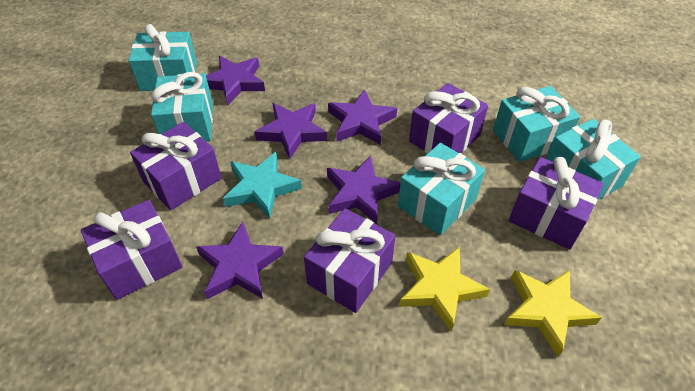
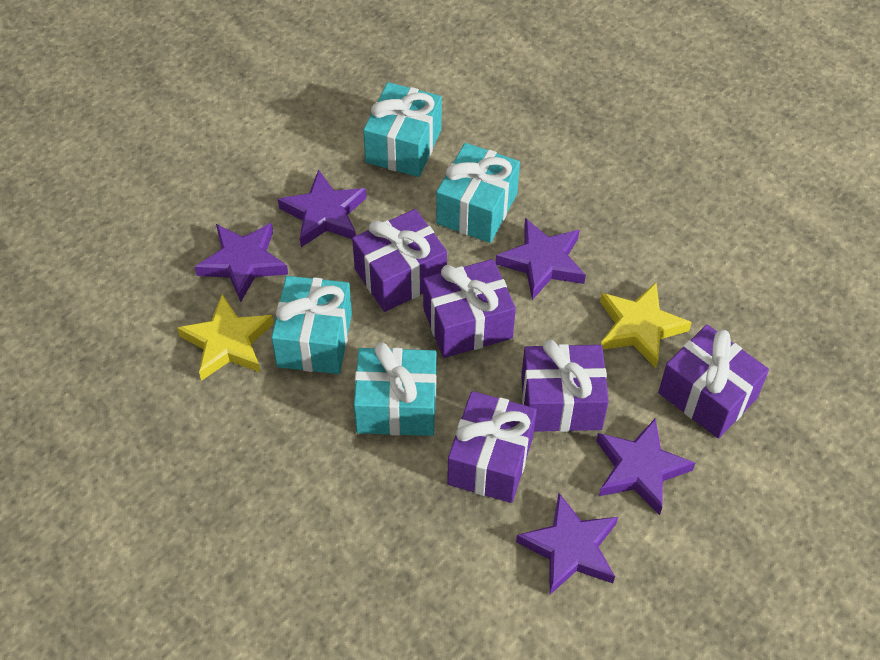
turquoise gift: 5 -> 4
turquoise star: 1 -> 0

